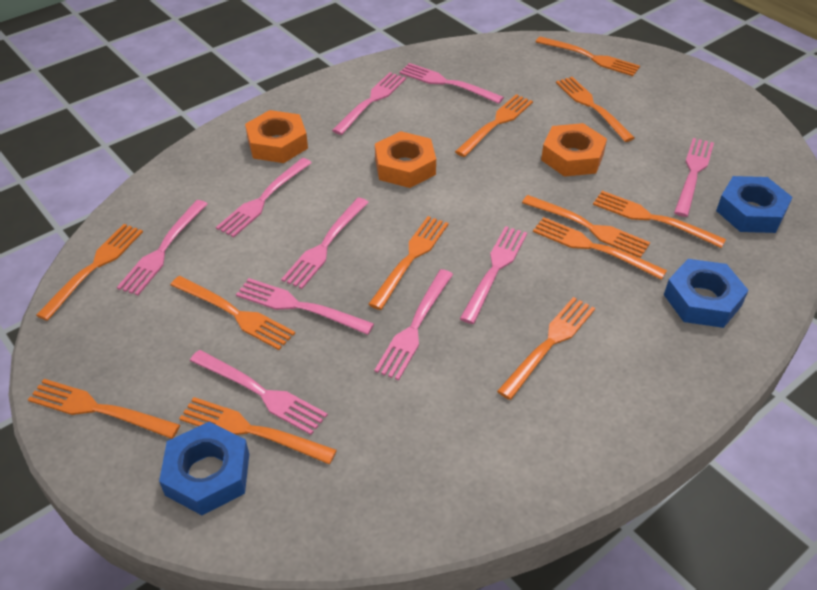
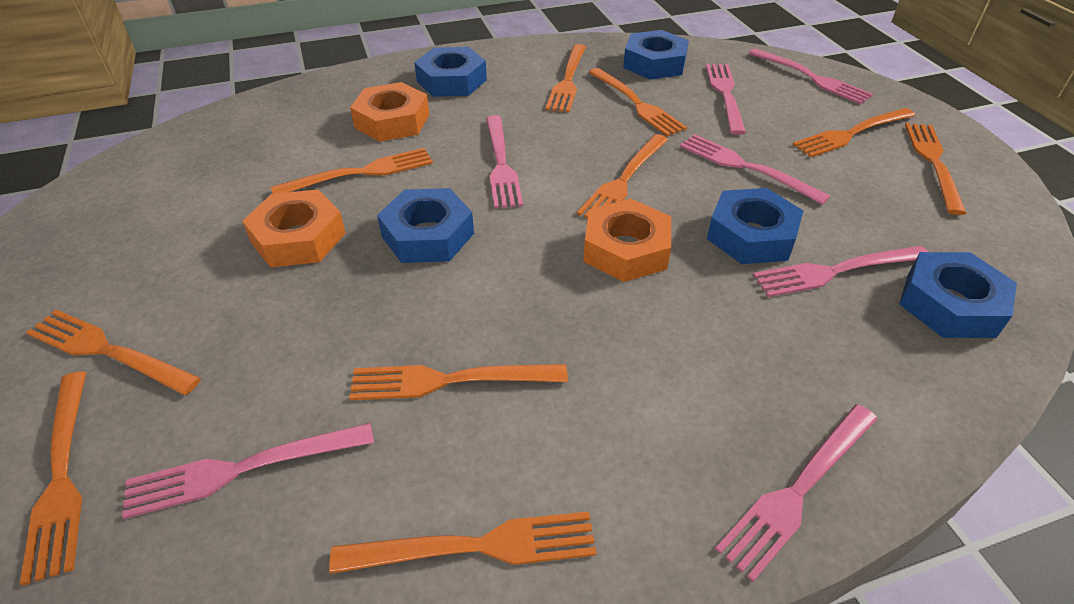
blue nut: 3 -> 5
orange fork: 12 -> 10
pink fork: 10 -> 7

